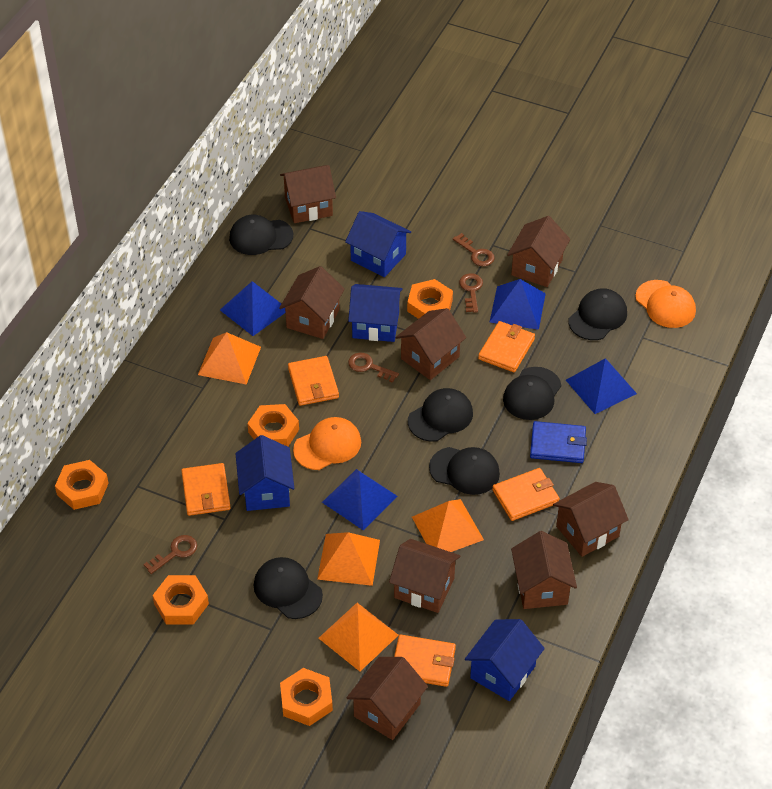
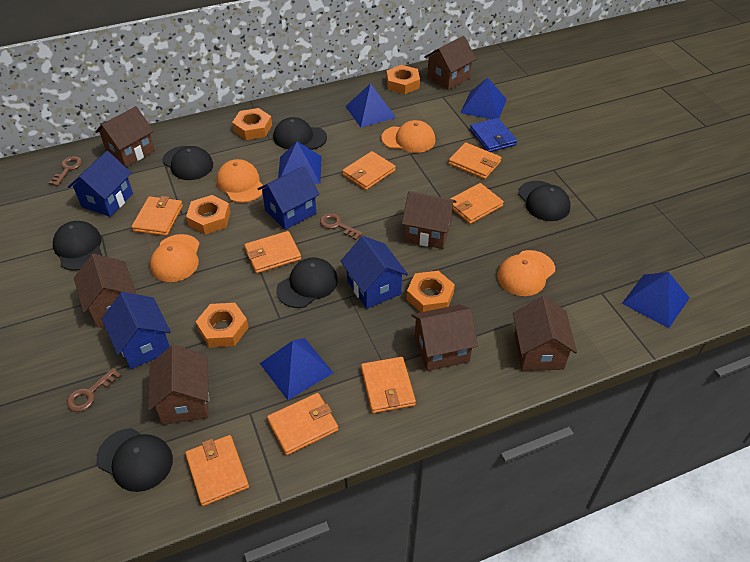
blue pyramid: 4 -> 5
brown house: 8 -> 7
brown key: 4 -> 3
orange cap: 2 -> 4
orange pyramid: 4 -> 0
orange wallet: 5 -> 8

